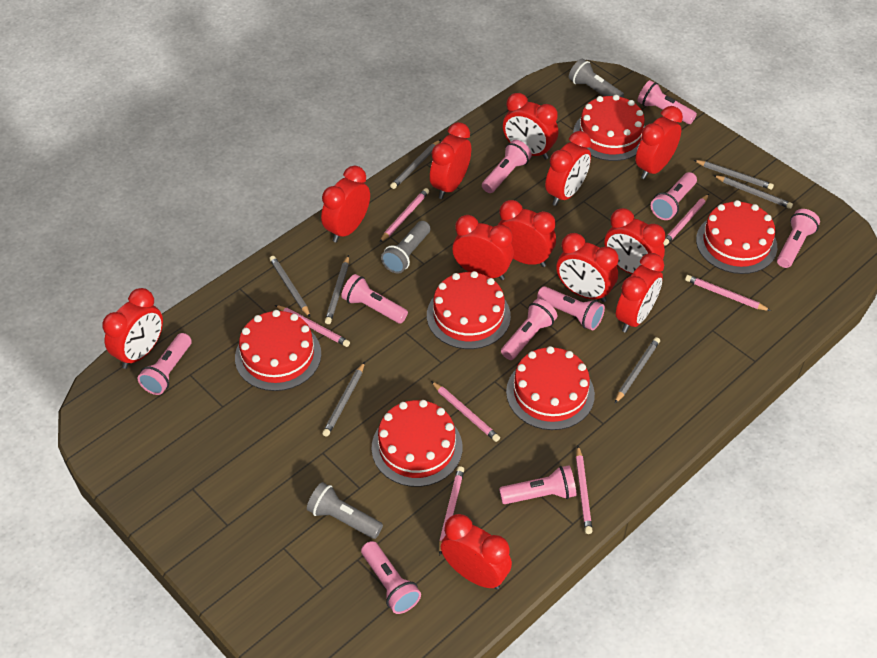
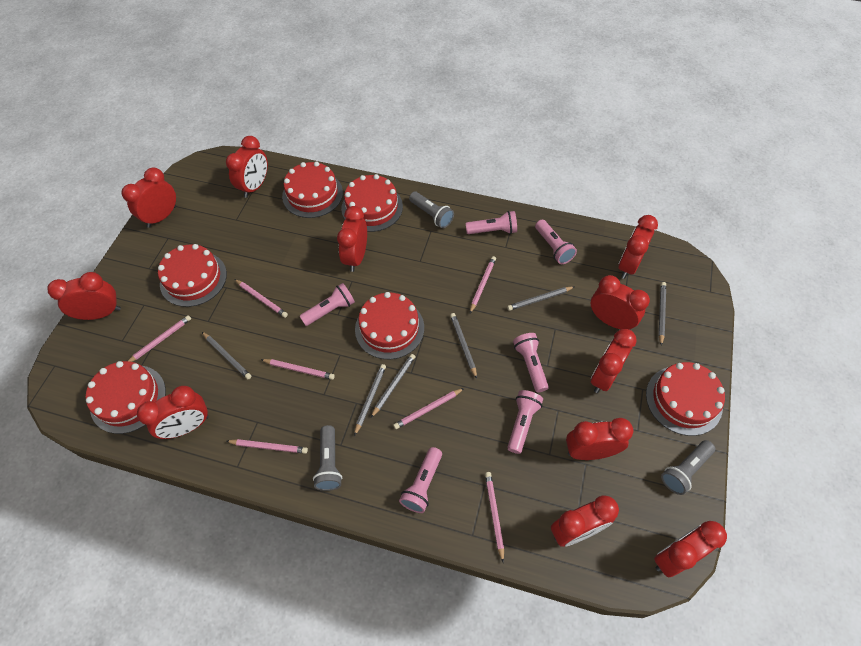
grey pencil: 7 -> 6
pink flashlight: 10 -> 6
red clock: 12 -> 11

